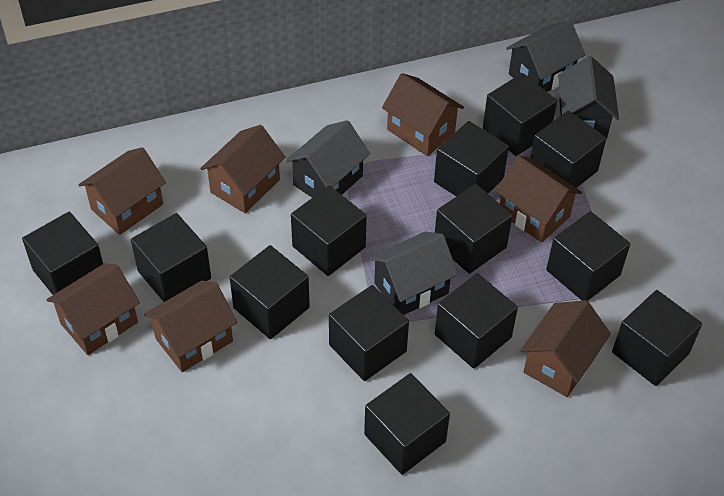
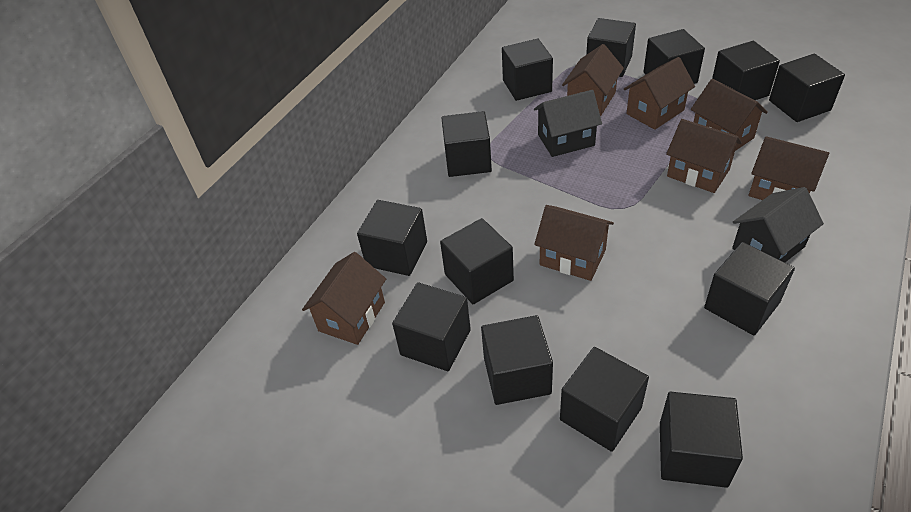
black house: 4 -> 2

